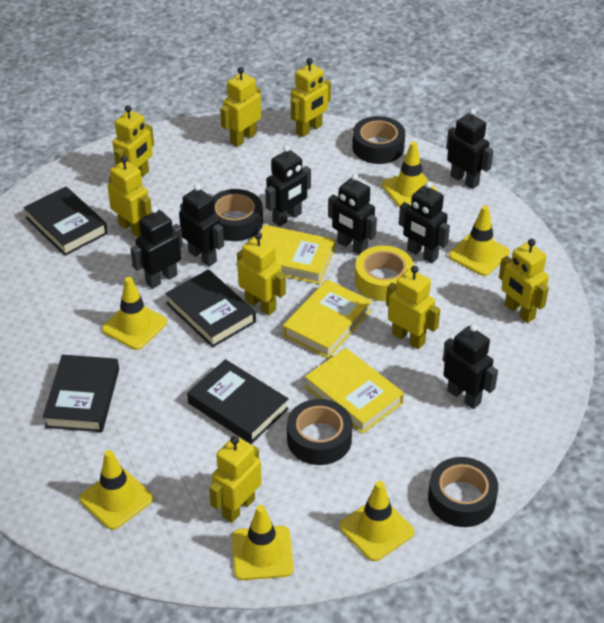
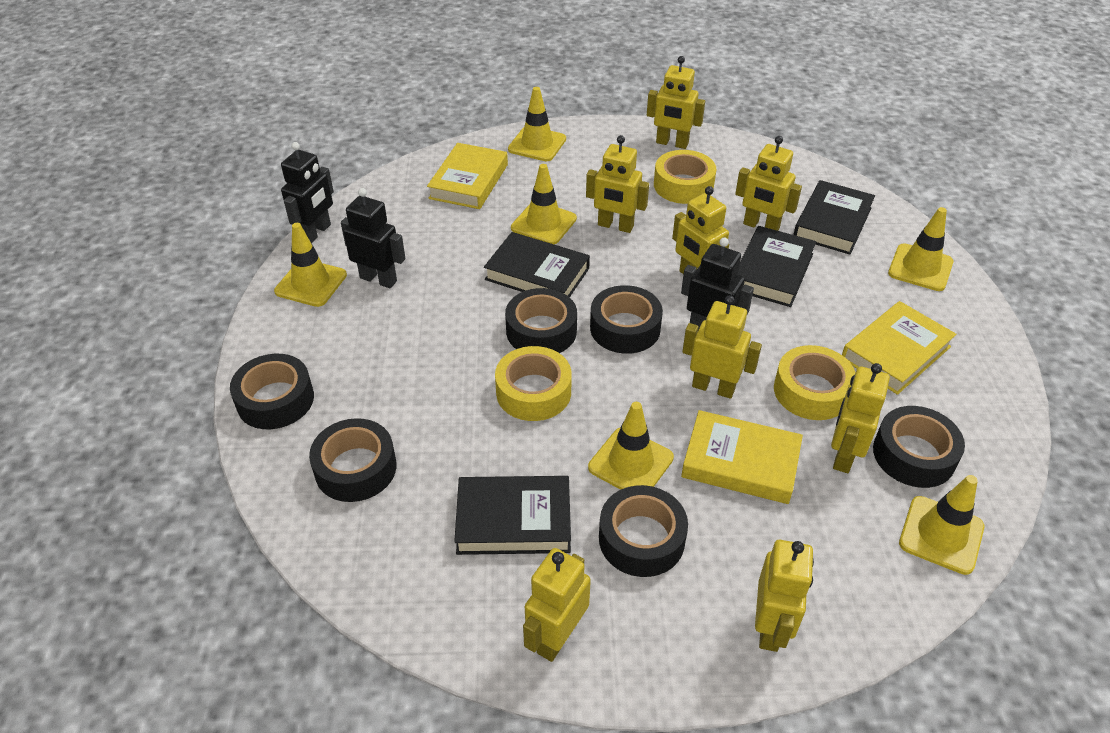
black robot: 7 -> 3
black tape: 4 -> 6
yellow tape: 1 -> 3

